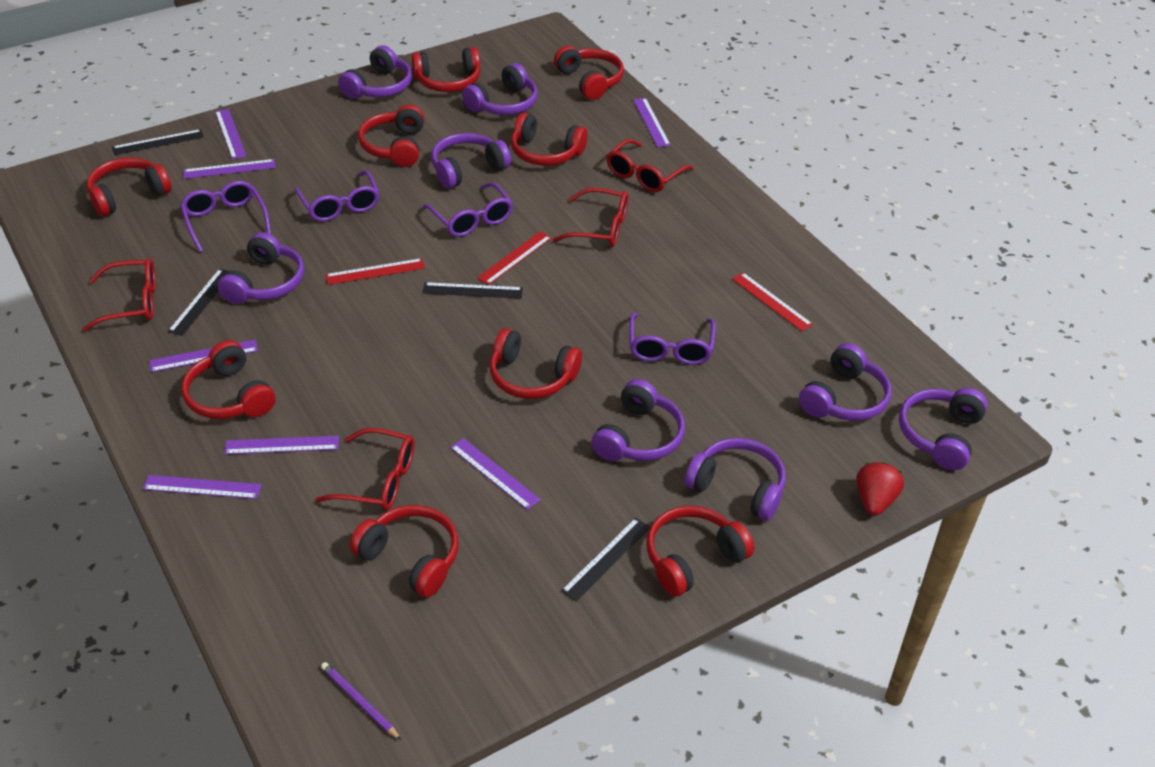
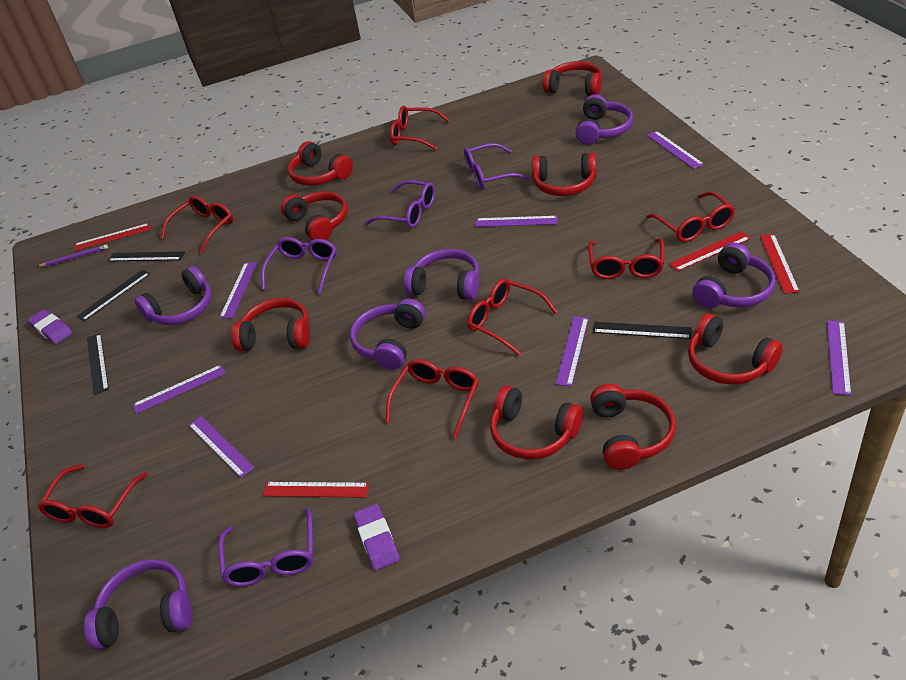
purple eraser: 0 -> 2
purple headphones: 8 -> 6
red glasses: 4 -> 7
red headphones: 9 -> 8
red ruler: 3 -> 4
red strawberry: 1 -> 0

